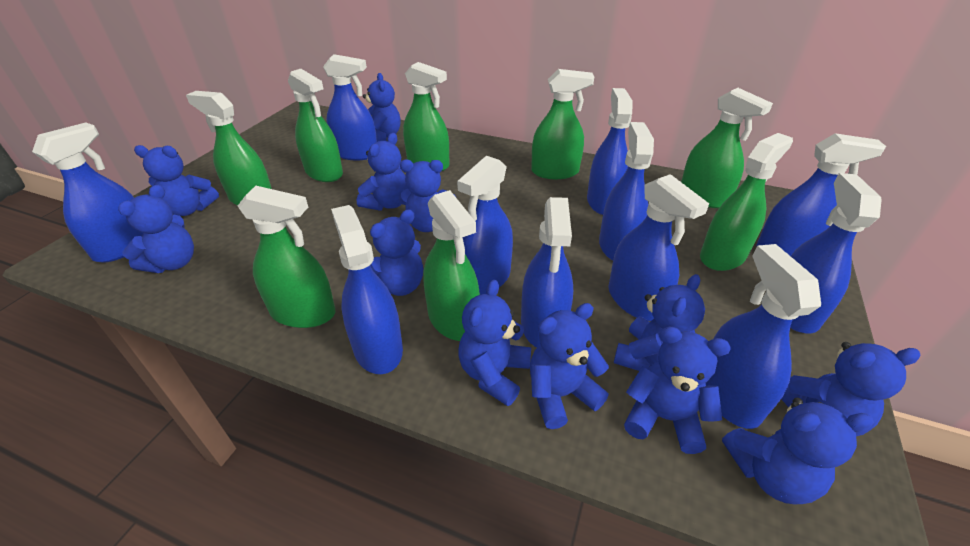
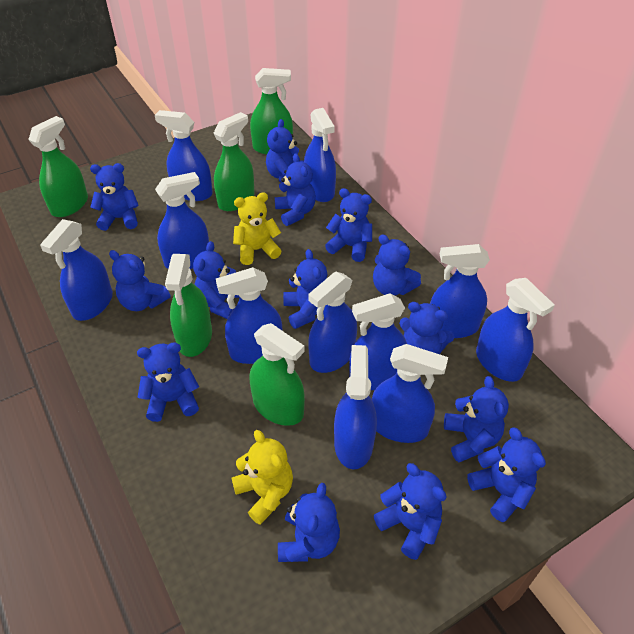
blue teddy bear: 12 -> 14
green spray bottle: 8 -> 5
yellow teddy bear: 0 -> 2

